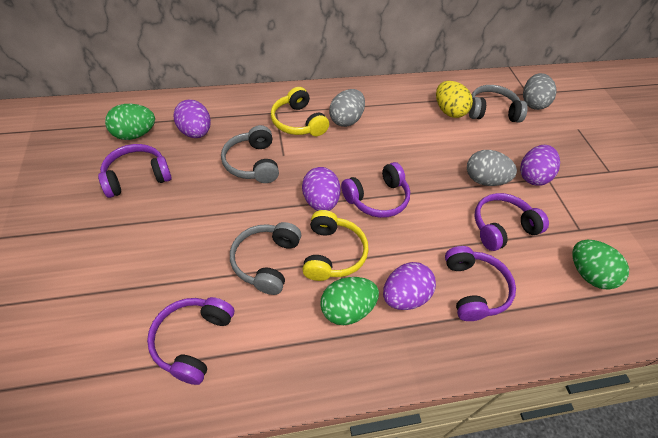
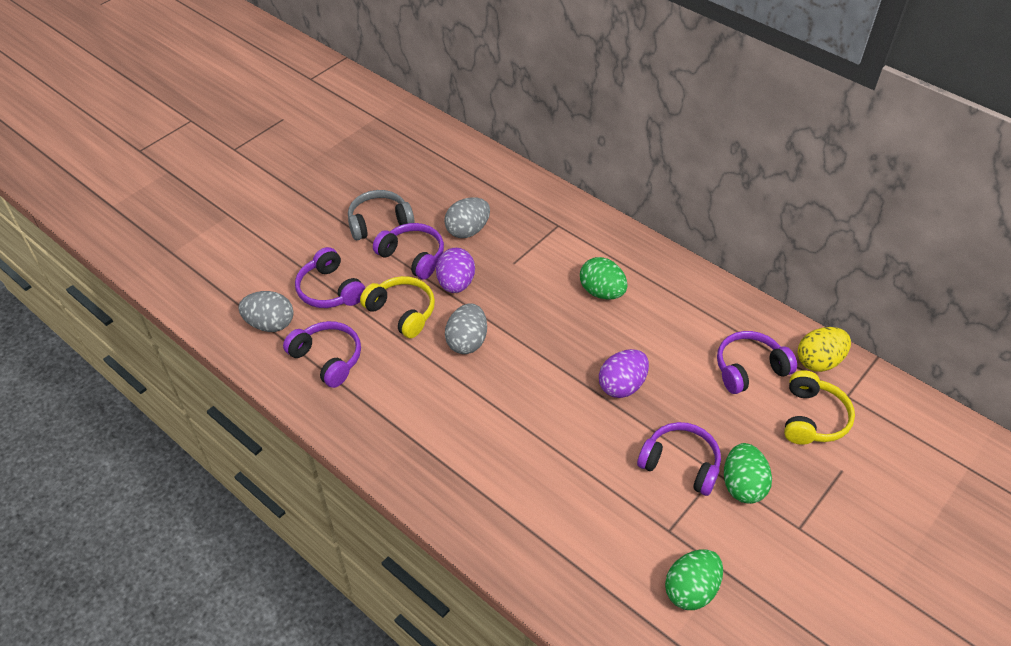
grey headphones: 3 -> 1
purple egg: 4 -> 2

